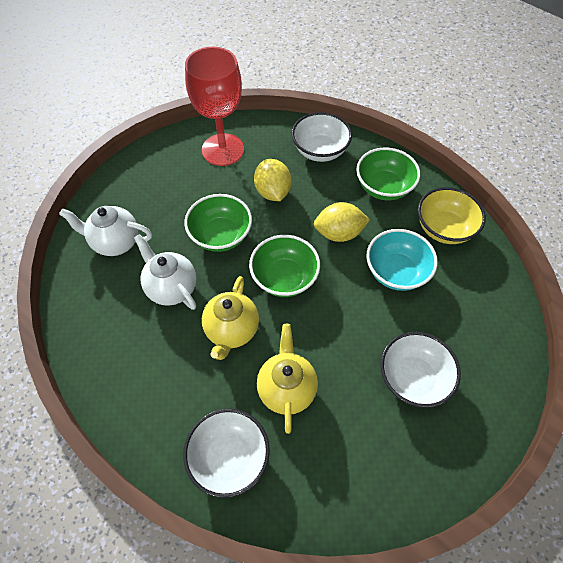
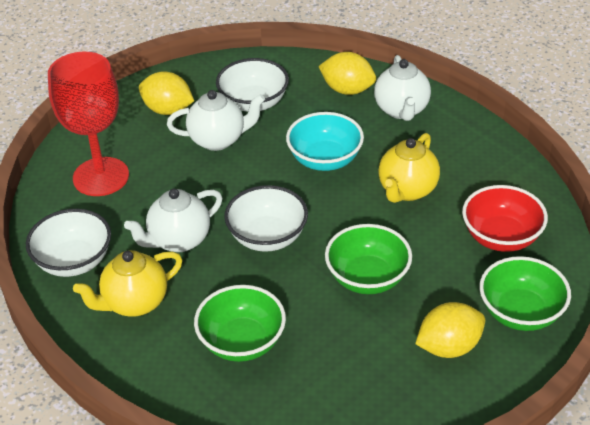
red bowl: 0 -> 1
white teapot: 2 -> 3
yellow bowl: 1 -> 0
yellow lemon: 2 -> 3

